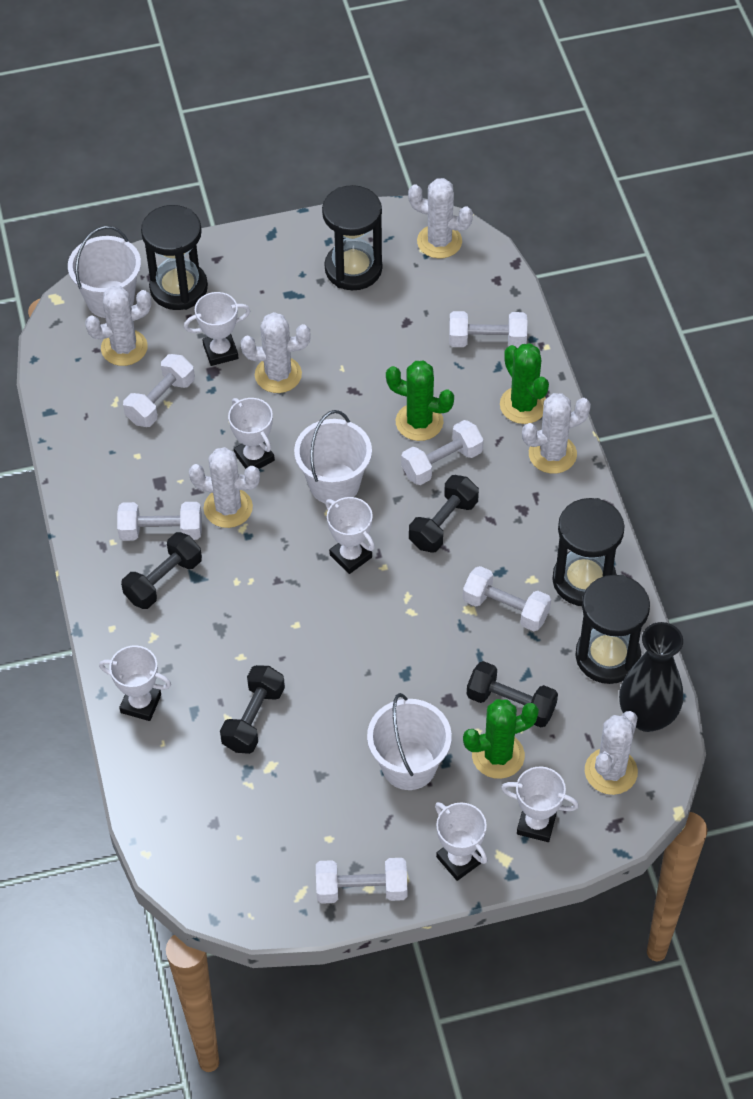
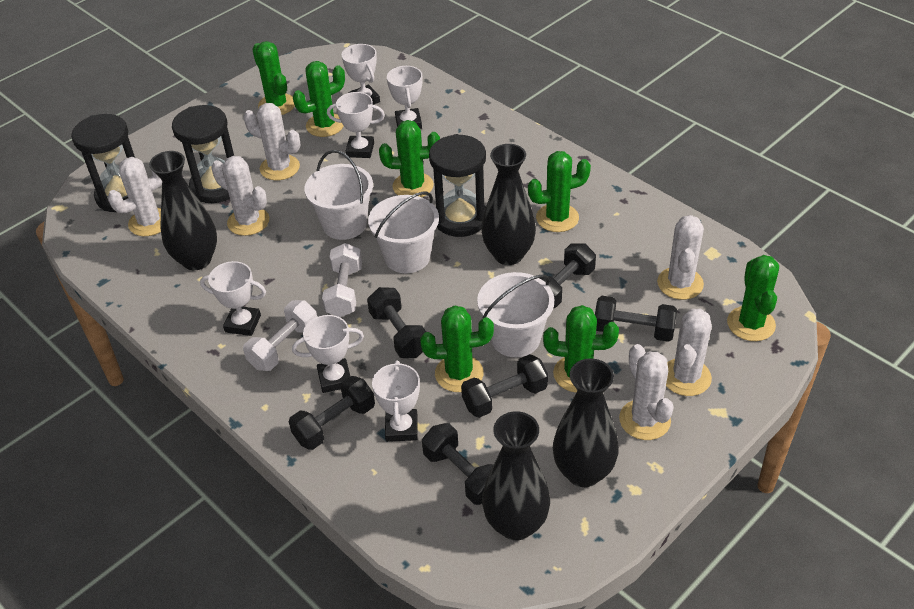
black dumbbell: 4 -> 6
black hourglass: 4 -> 3
black vase: 1 -> 4
green cactus: 3 -> 7
white dumbbell: 6 -> 2

